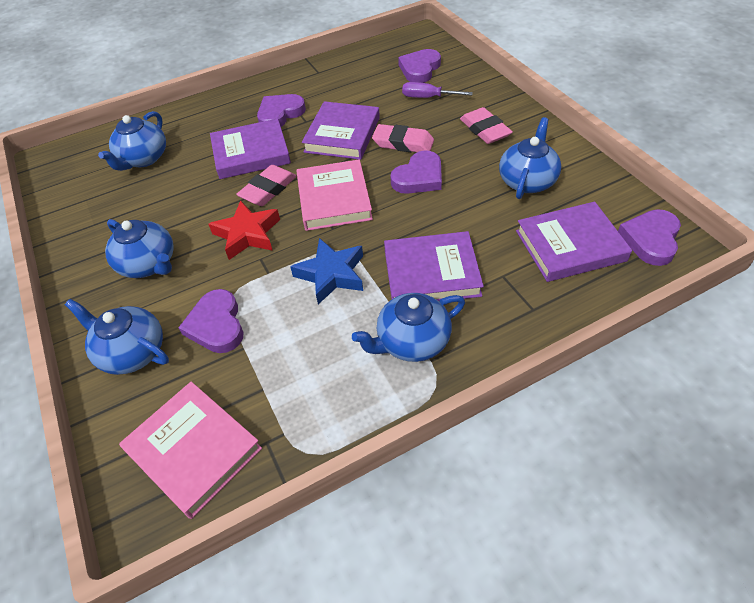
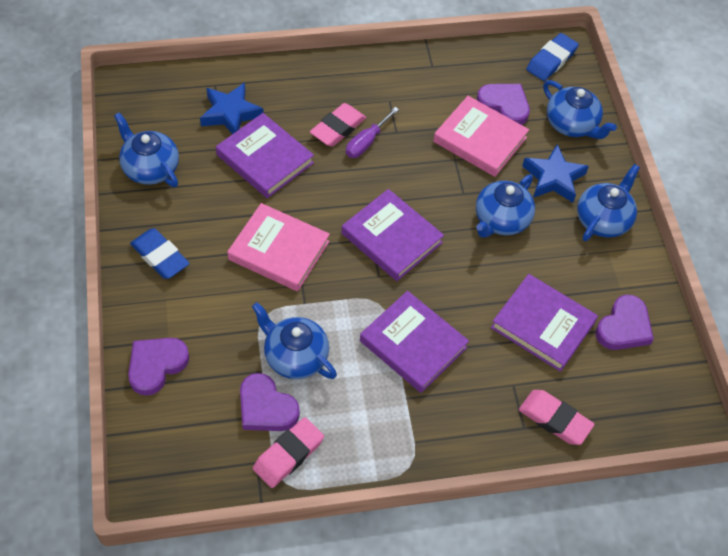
blue eraser: 0 -> 2
blue star: 1 -> 2
purple heart: 5 -> 4
red star: 1 -> 0

